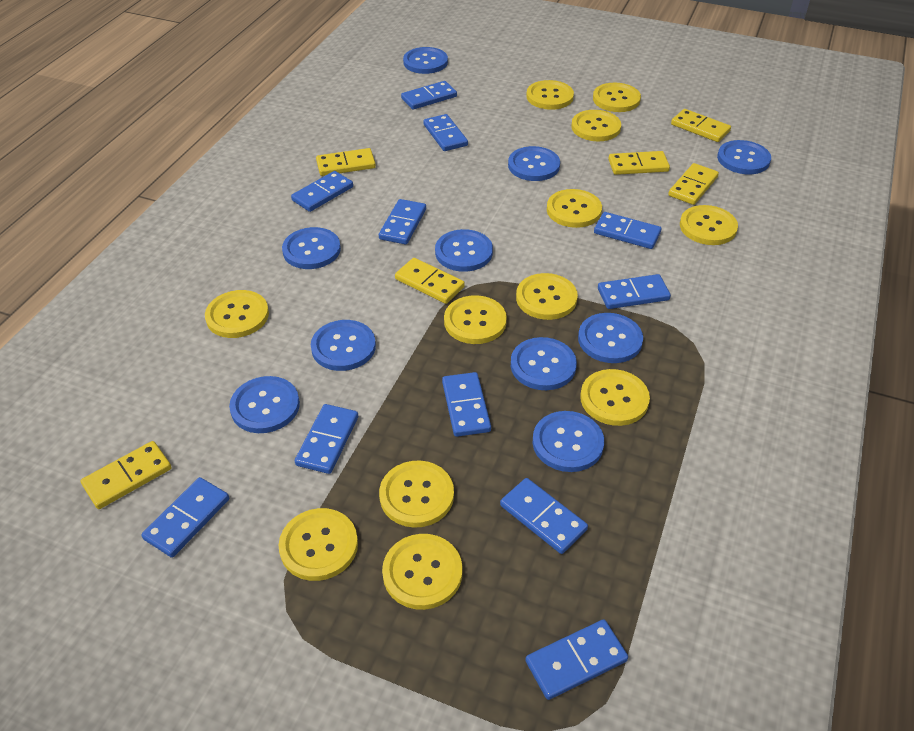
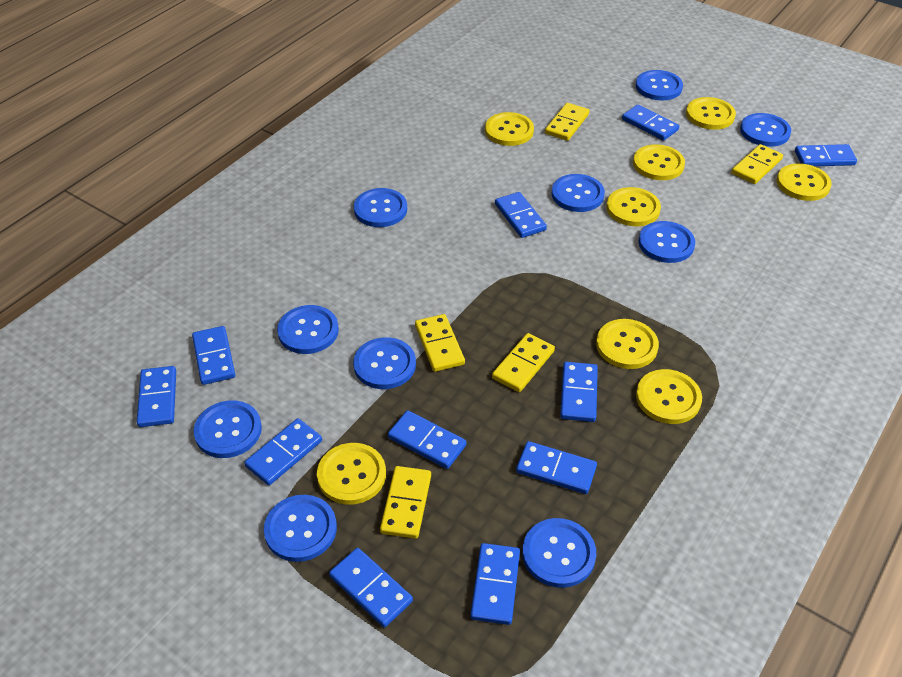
yellow button: 12 -> 8
yellow domino: 6 -> 5

